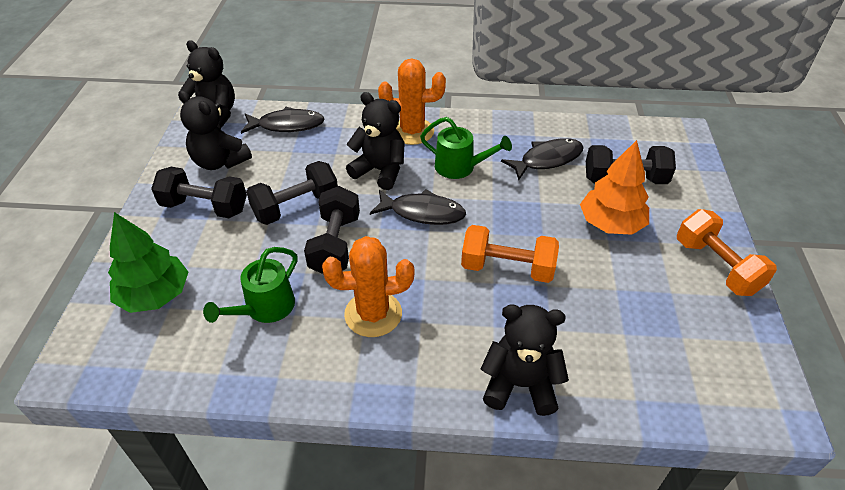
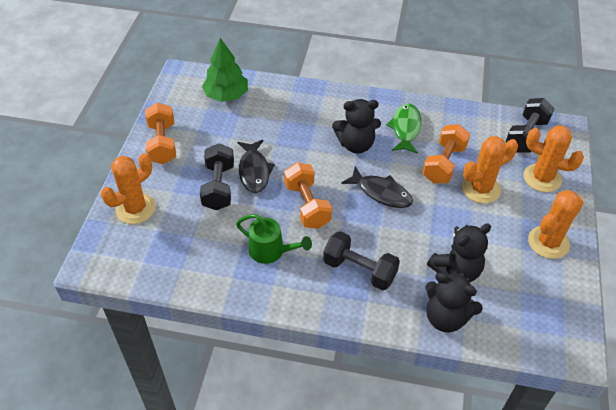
black dumbbell: 4 -> 3
black fish: 3 -> 2
black teddy bear: 4 -> 3
green fish: 0 -> 1
green watering can: 2 -> 1
orange cactus: 2 -> 4
orange dumbbell: 2 -> 3
orange tree: 1 -> 0

